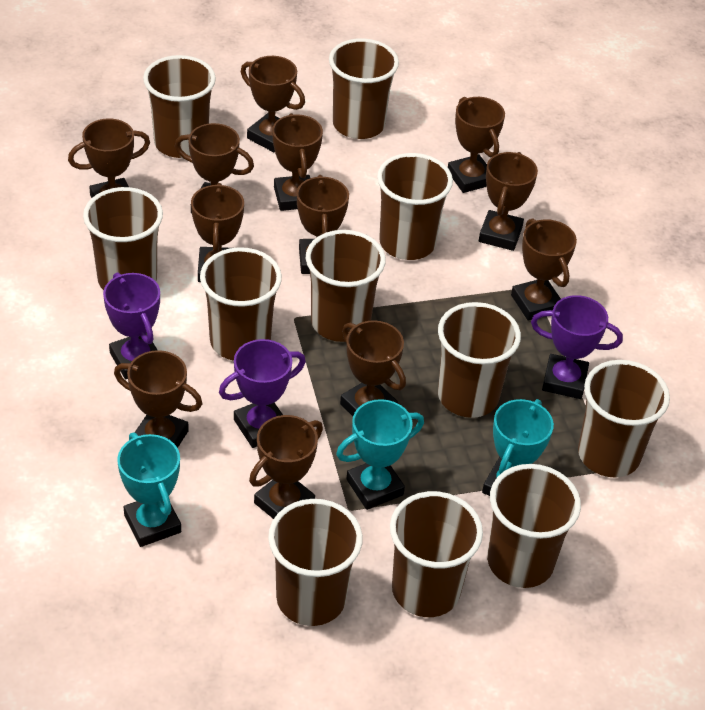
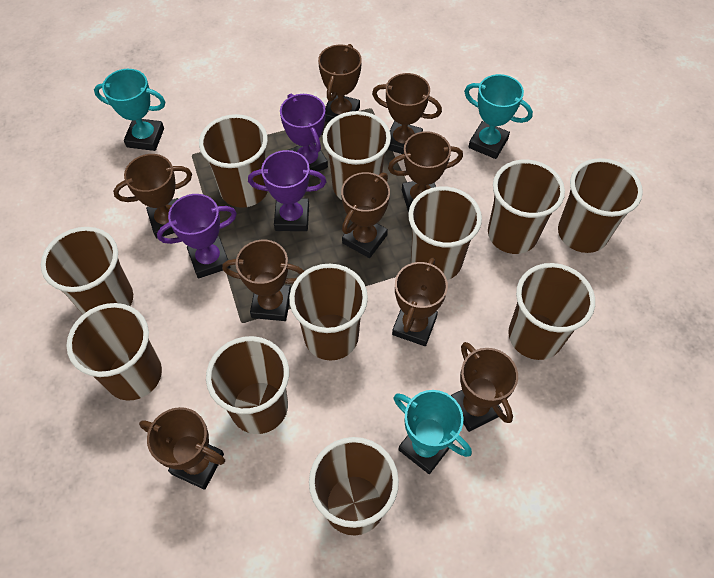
brown trophy: 12 -> 9

